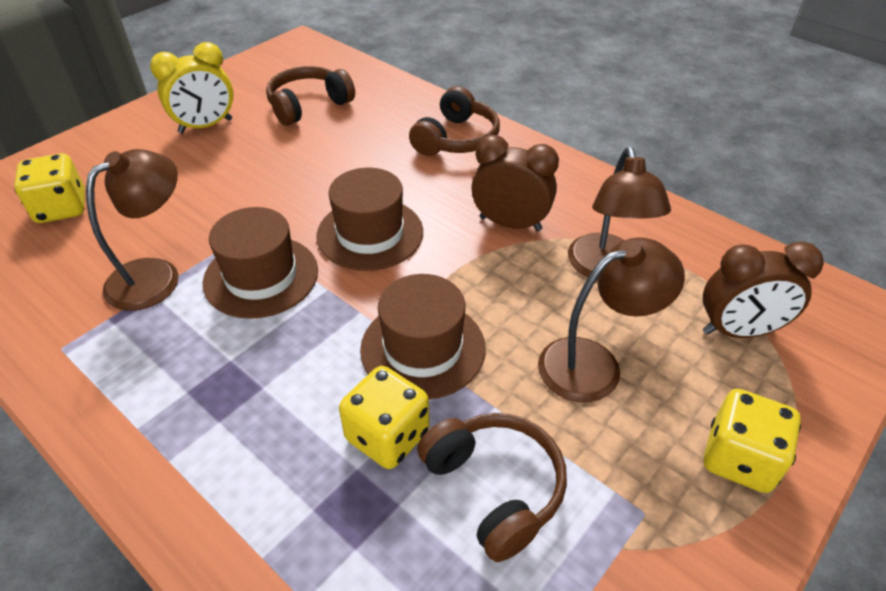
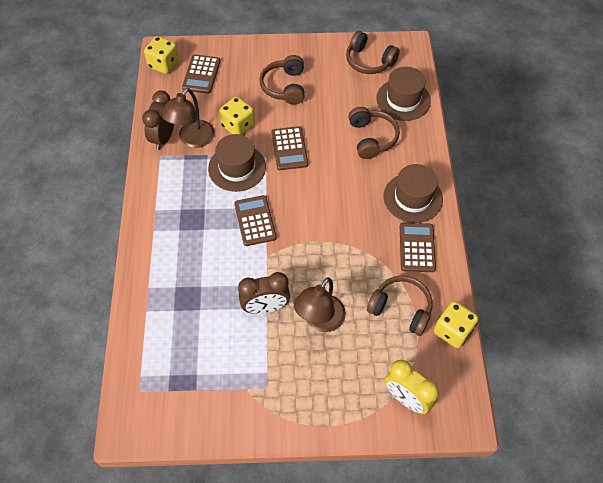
brown calculator: 0 -> 4
brown headphones: 3 -> 4
brown lamp: 3 -> 2

